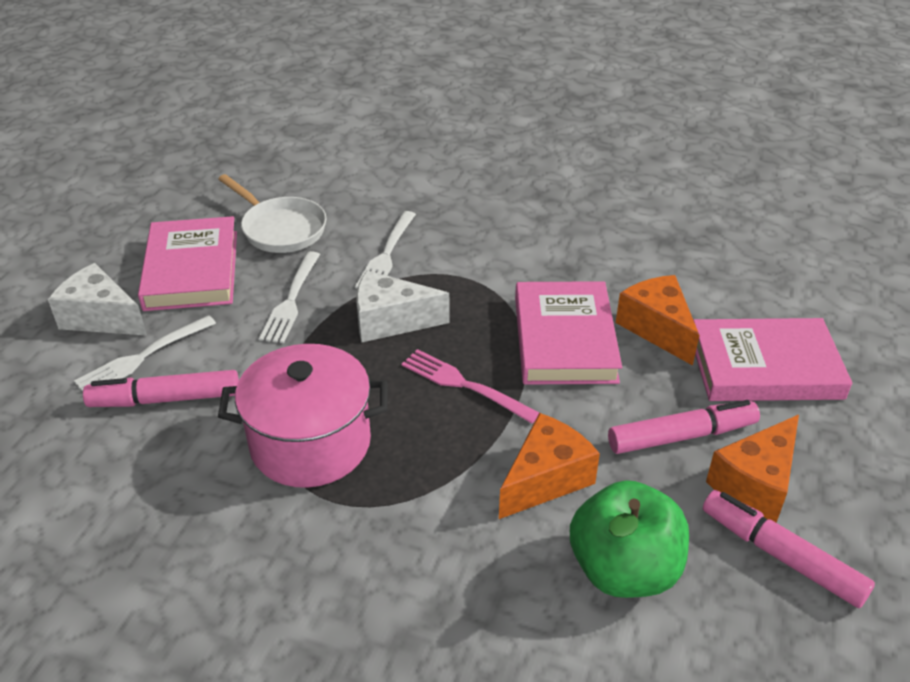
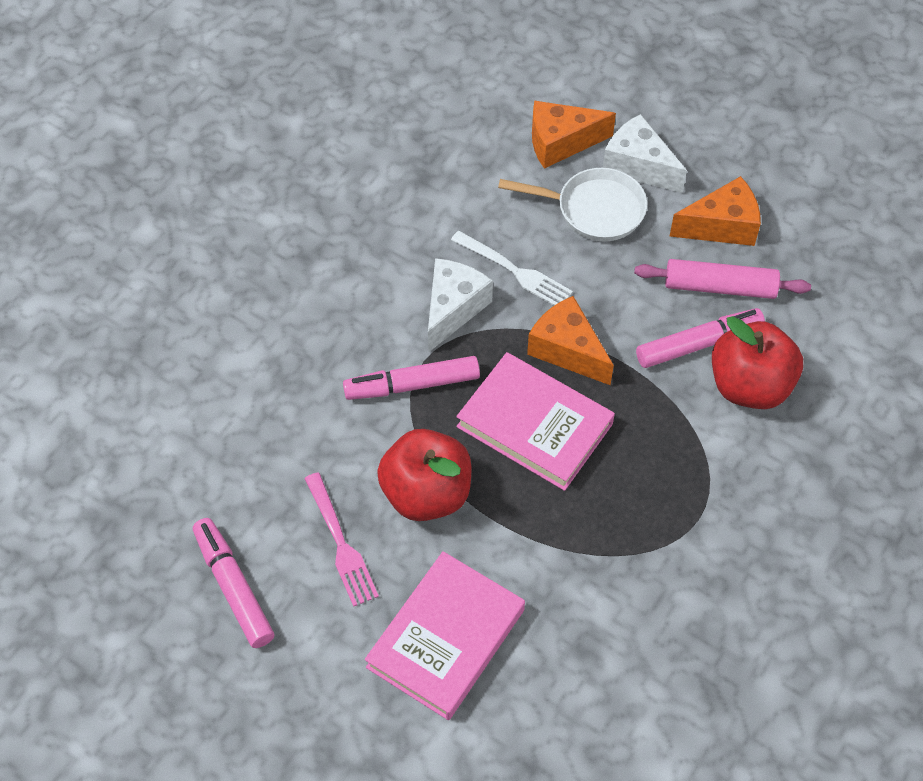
green apple: 1 -> 0
pink book: 3 -> 2
pink pot: 1 -> 0
pink rolling pin: 0 -> 1
red apple: 0 -> 2
white fork: 3 -> 1

